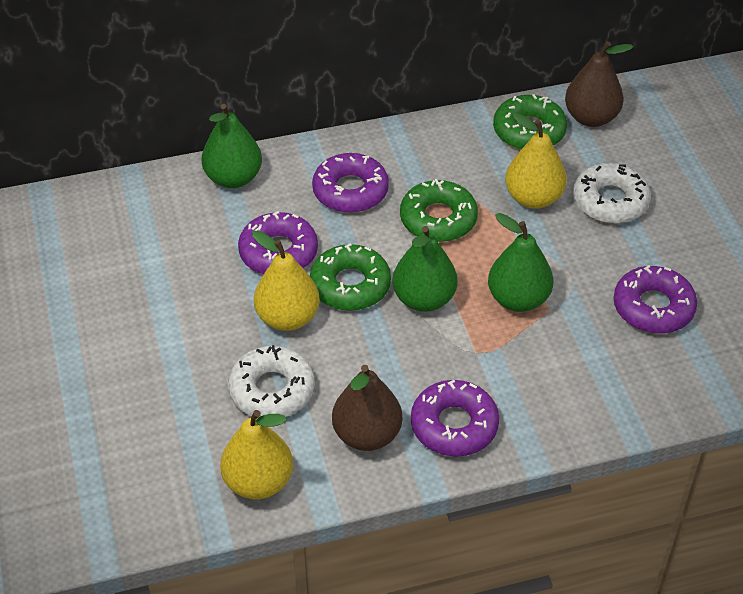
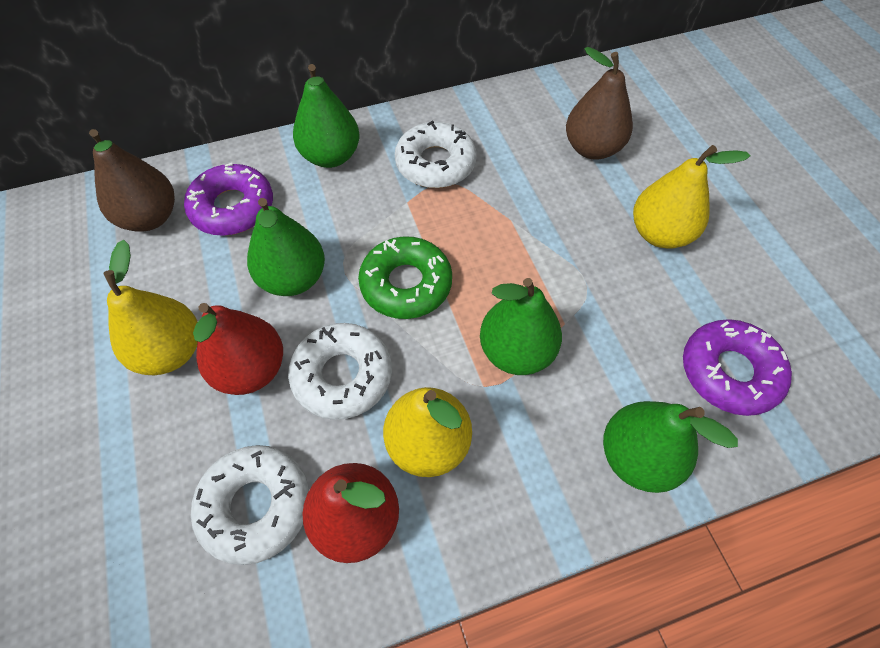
green donut: 3 -> 1
green pear: 3 -> 4
purple donut: 4 -> 2
red pear: 0 -> 2
white donut: 2 -> 3

